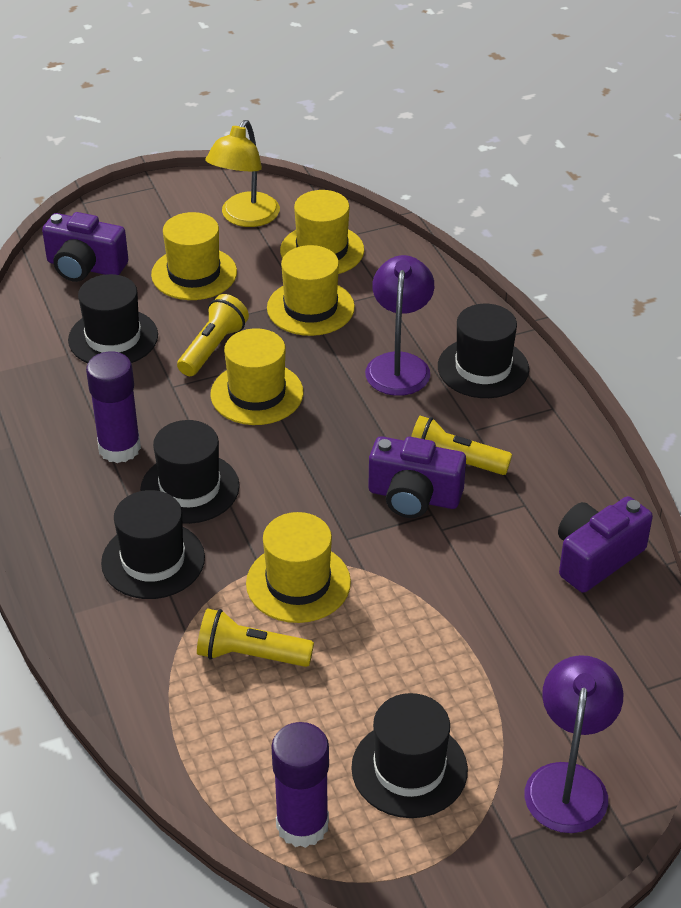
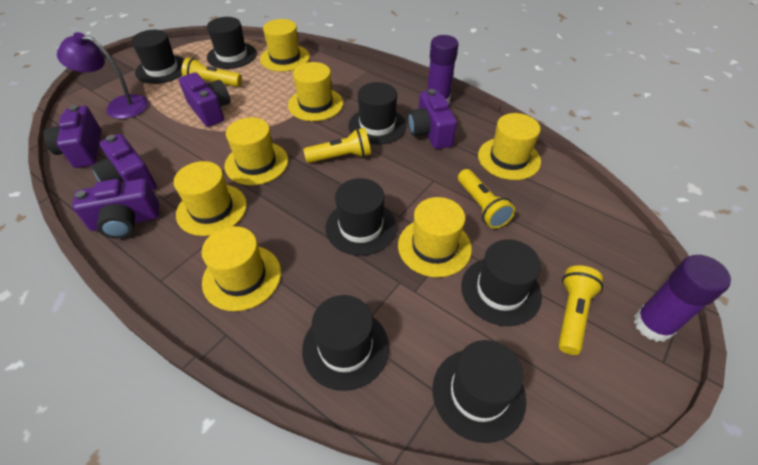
black hat: 5 -> 7
purple camera: 3 -> 5
purple lamp: 2 -> 1
yellow flashlight: 3 -> 4
yellow hat: 5 -> 7
yellow lamp: 1 -> 0

